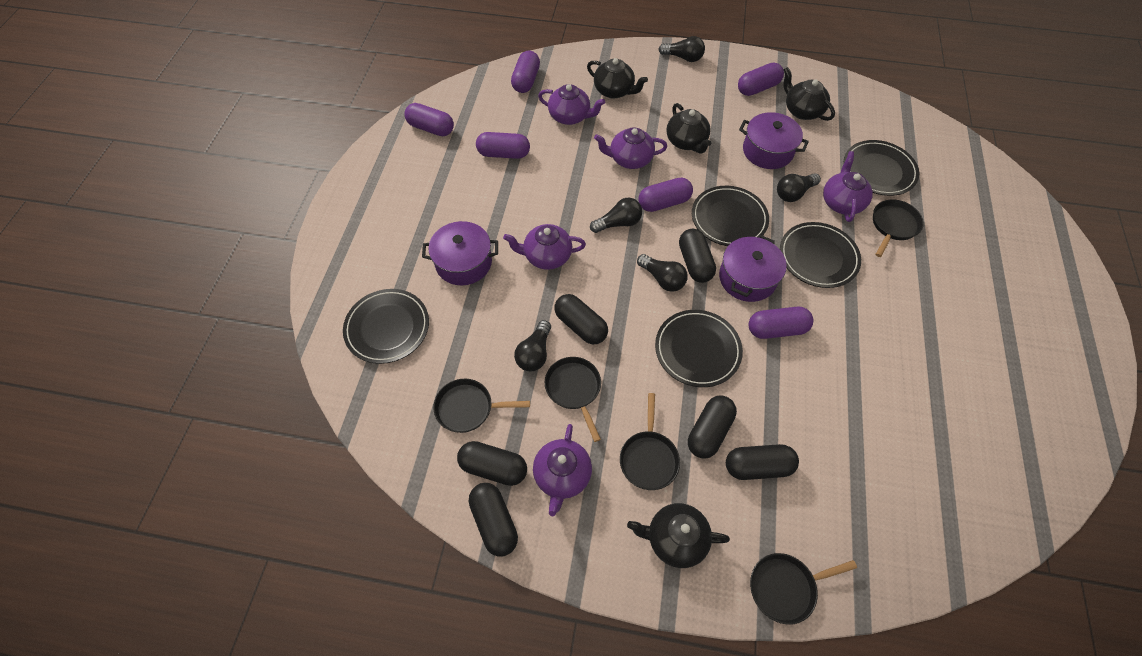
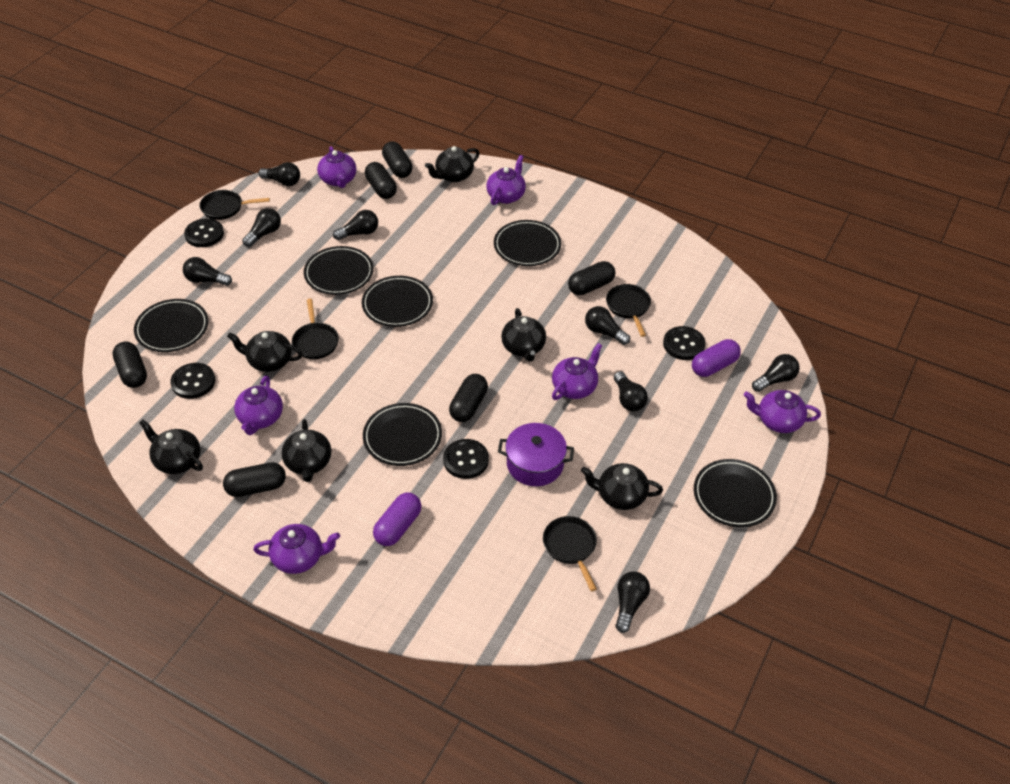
black button: 0 -> 4
black light bulb: 5 -> 8
black pan: 5 -> 4
black plate: 5 -> 6
black teapot: 4 -> 6
purple capsule: 6 -> 2
purple pot: 3 -> 1
purple teapot: 5 -> 6

